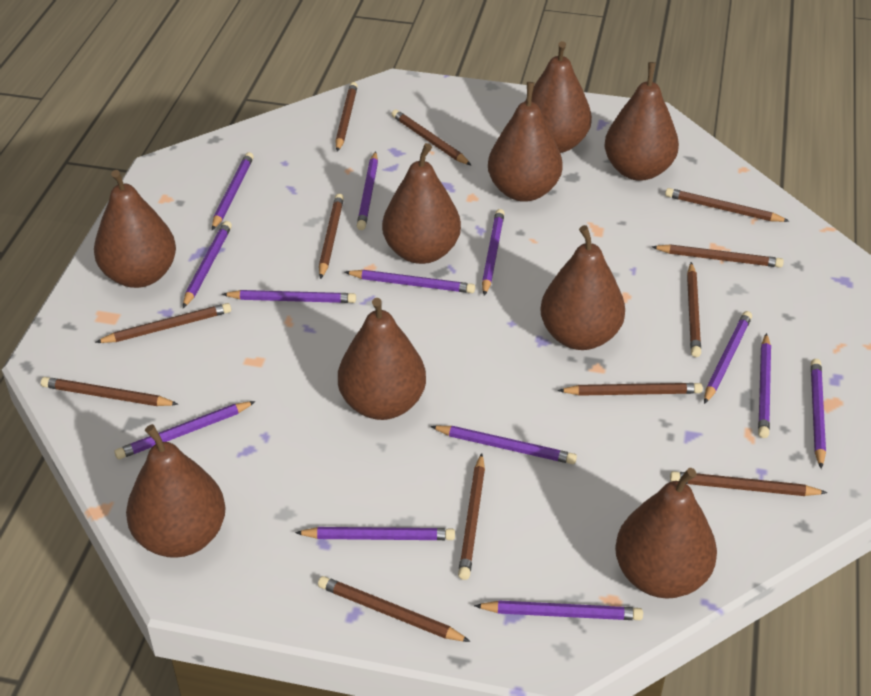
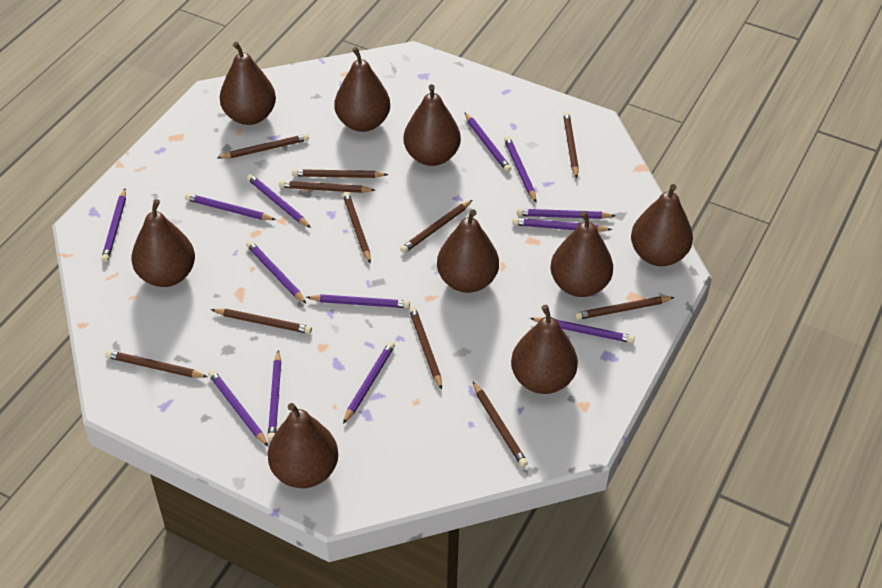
brown pencil: 12 -> 11

